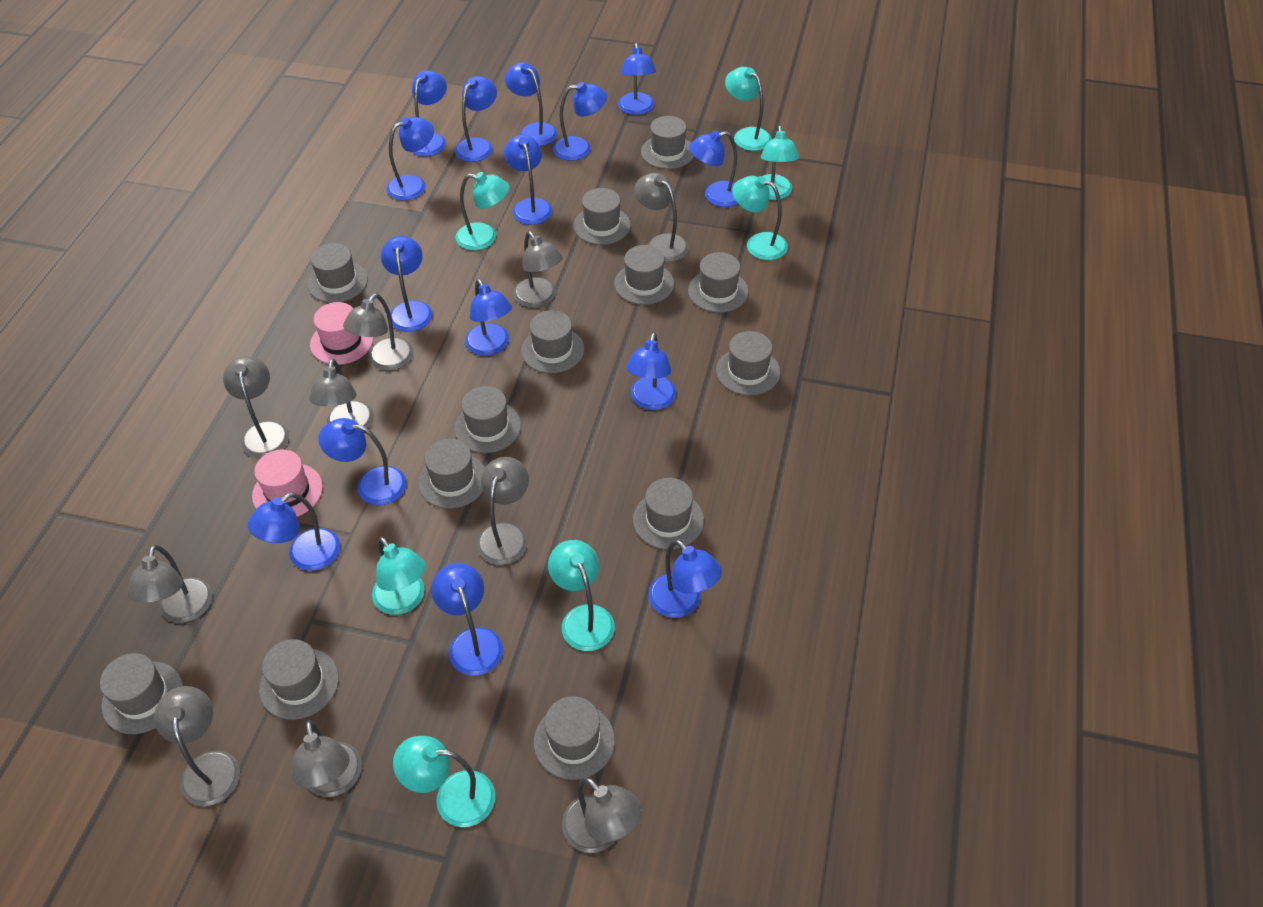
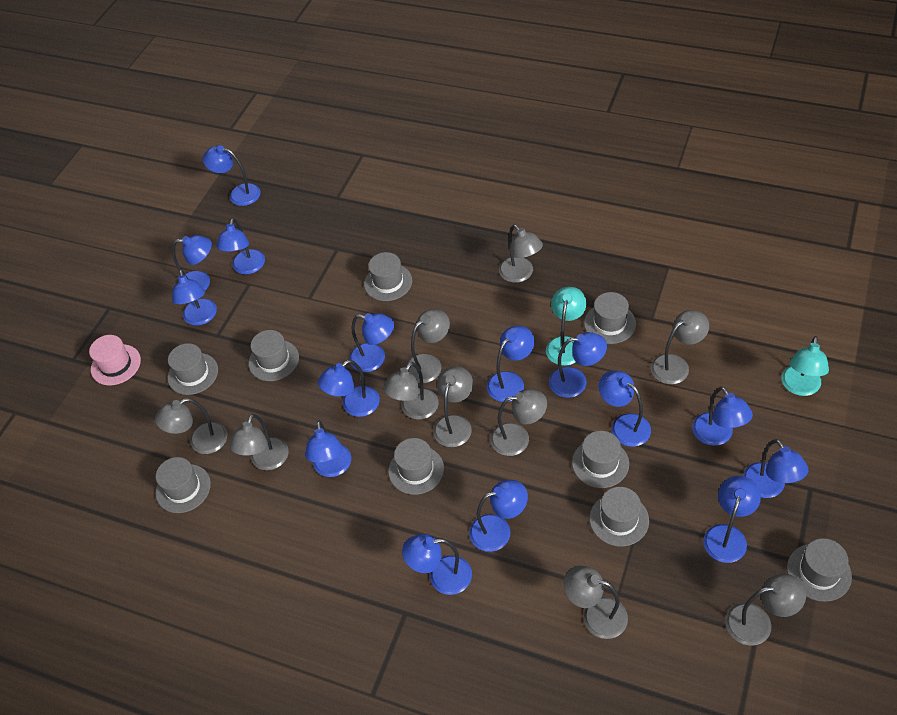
grey hat: 13 -> 9
pink hat: 2 -> 1
turquoise lamp: 7 -> 2

